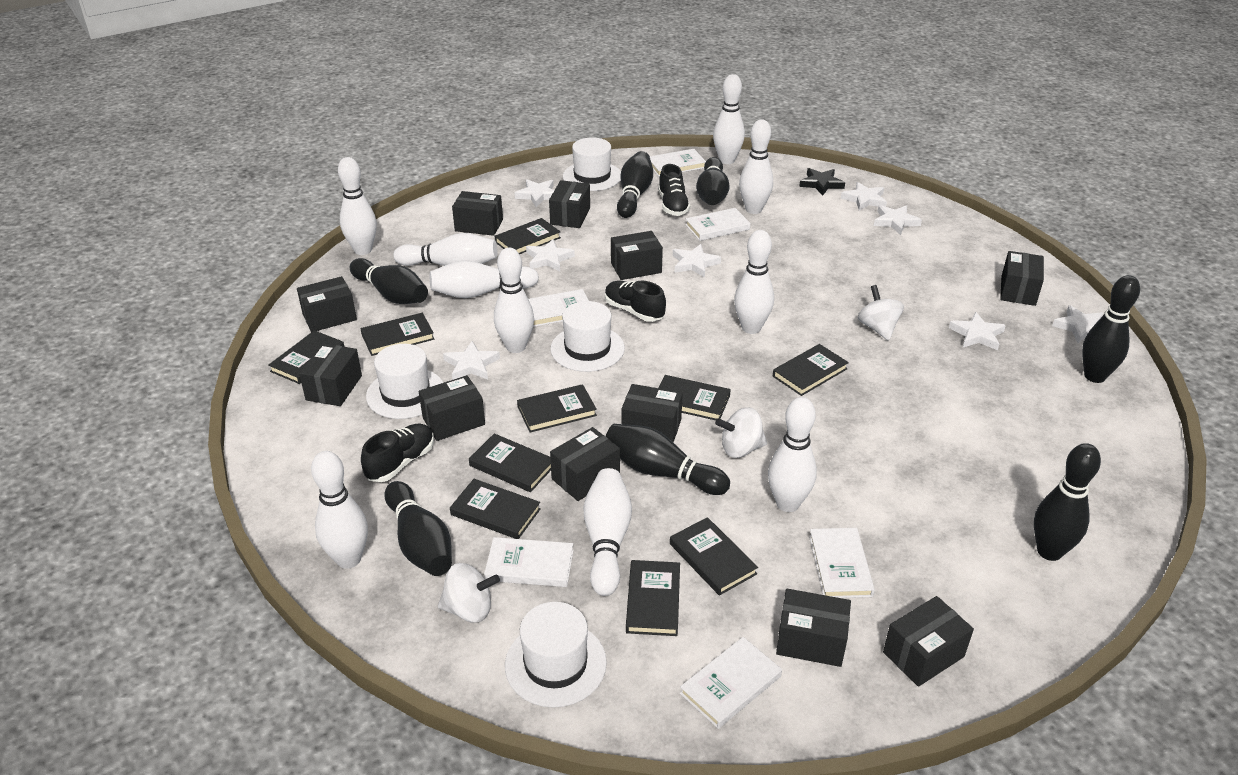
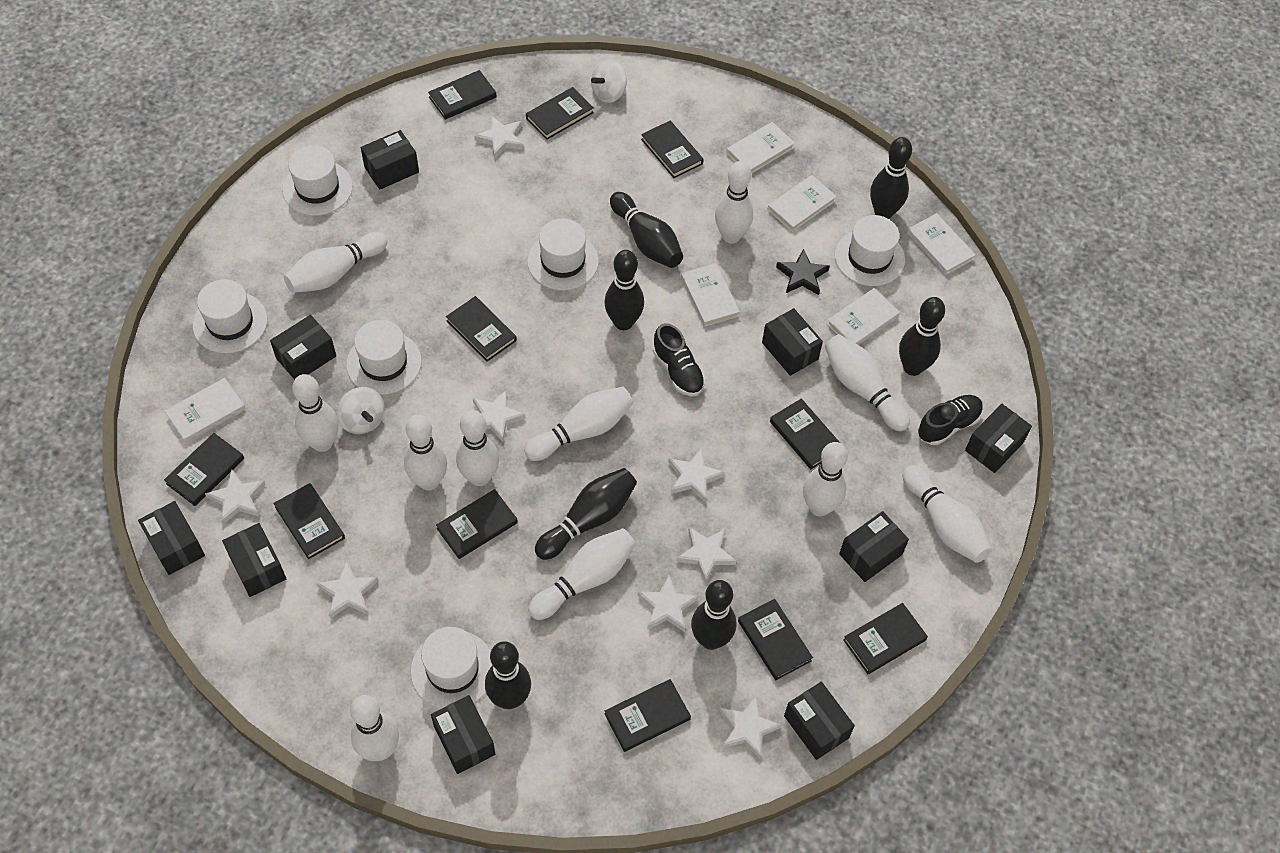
black book: 10 -> 11
black box: 11 -> 9
black shoe: 3 -> 2
white bowling pin: 10 -> 11
white hat: 4 -> 6
white spinning top: 3 -> 2

